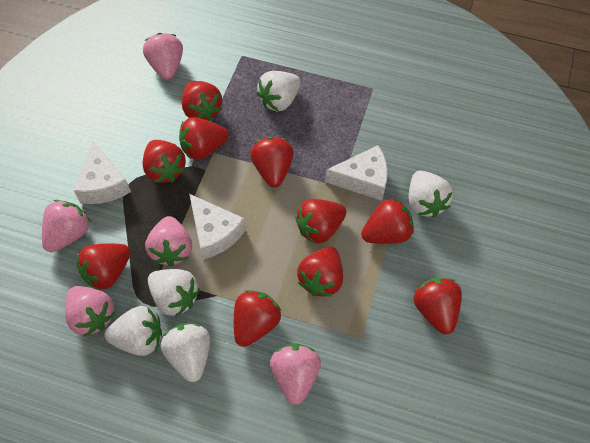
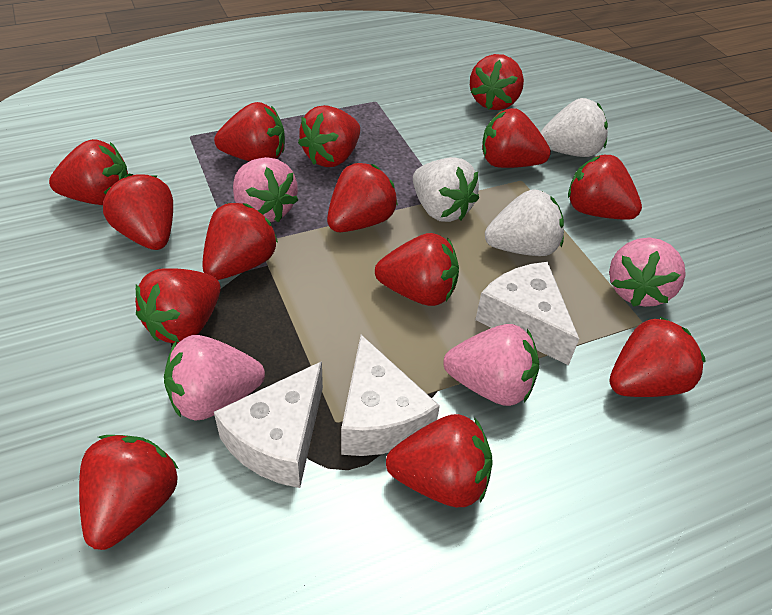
pink strawberry: 5 -> 4
red strawberry: 10 -> 14
white strawberry: 5 -> 3

